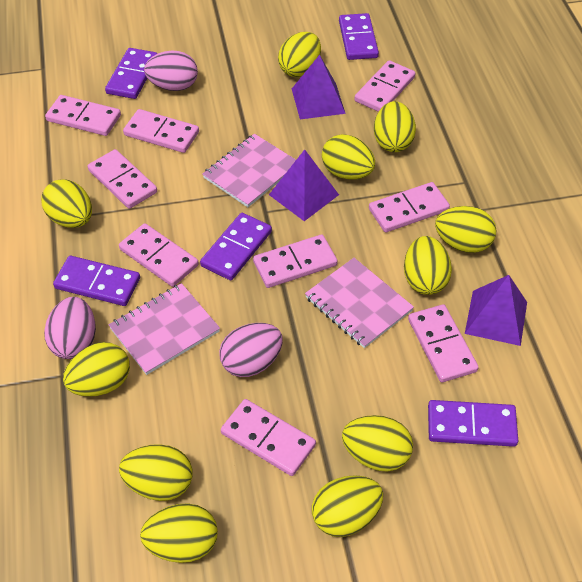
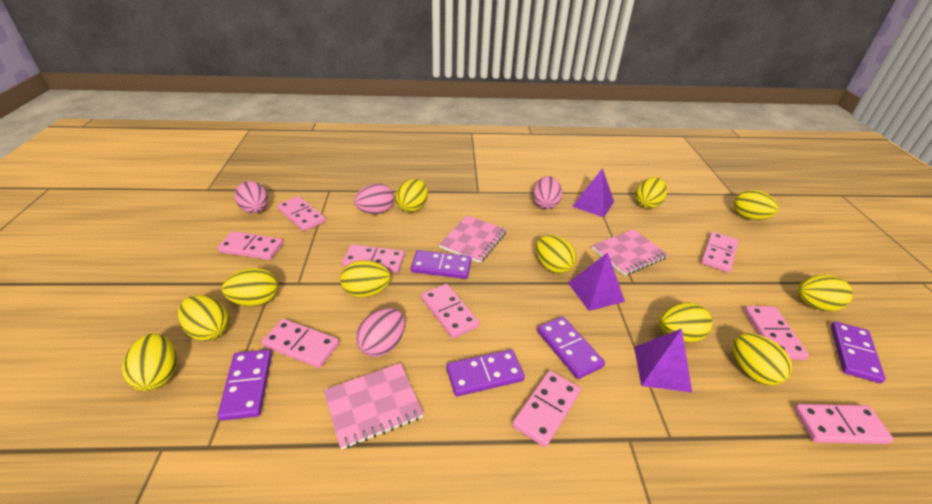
pink egg: 3 -> 4

